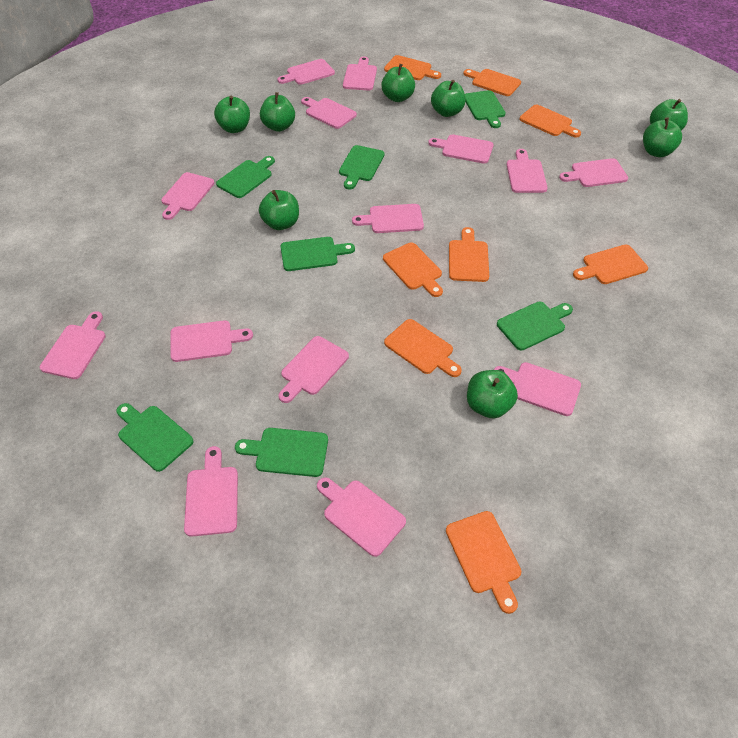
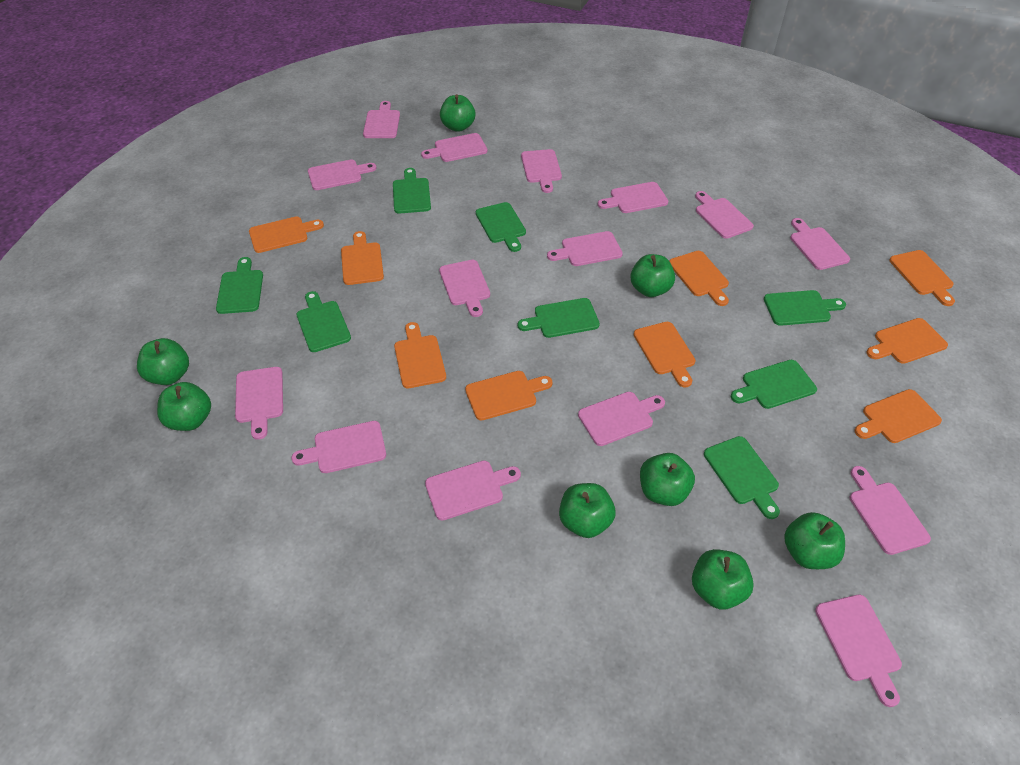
green cutting board: 7 -> 8
orange cutting board: 8 -> 9
pink cutting board: 14 -> 15

